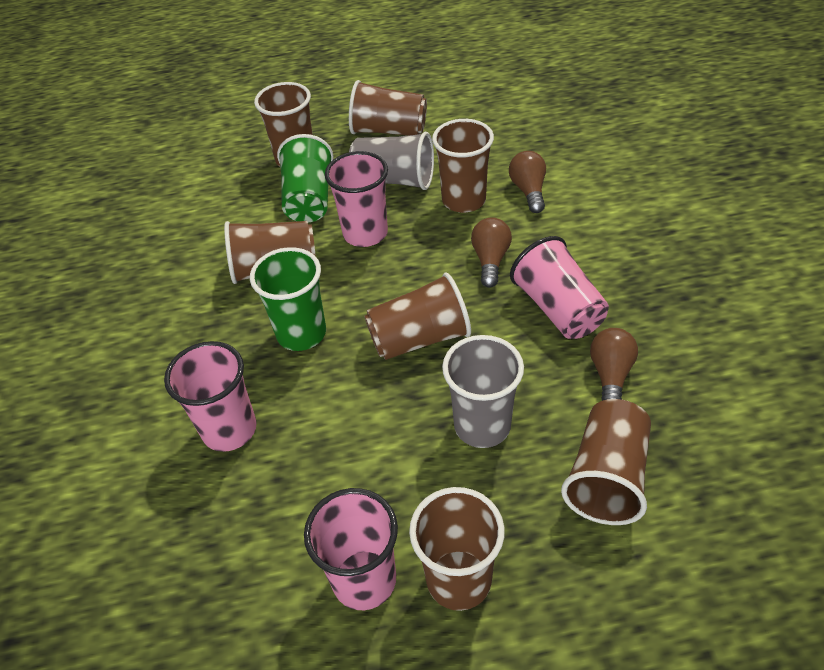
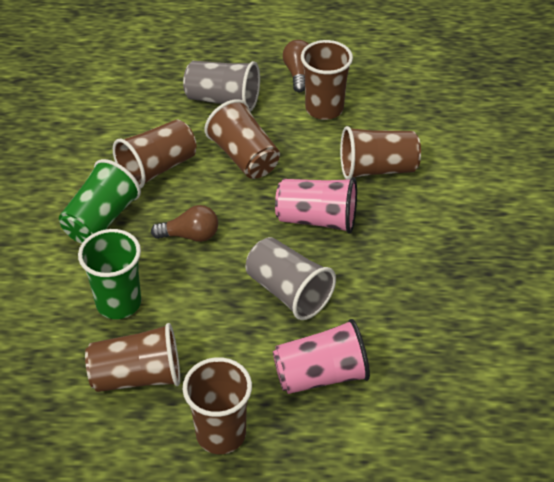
brown cup: 7 -> 6
brown light bulb: 3 -> 2
pink cup: 4 -> 2

